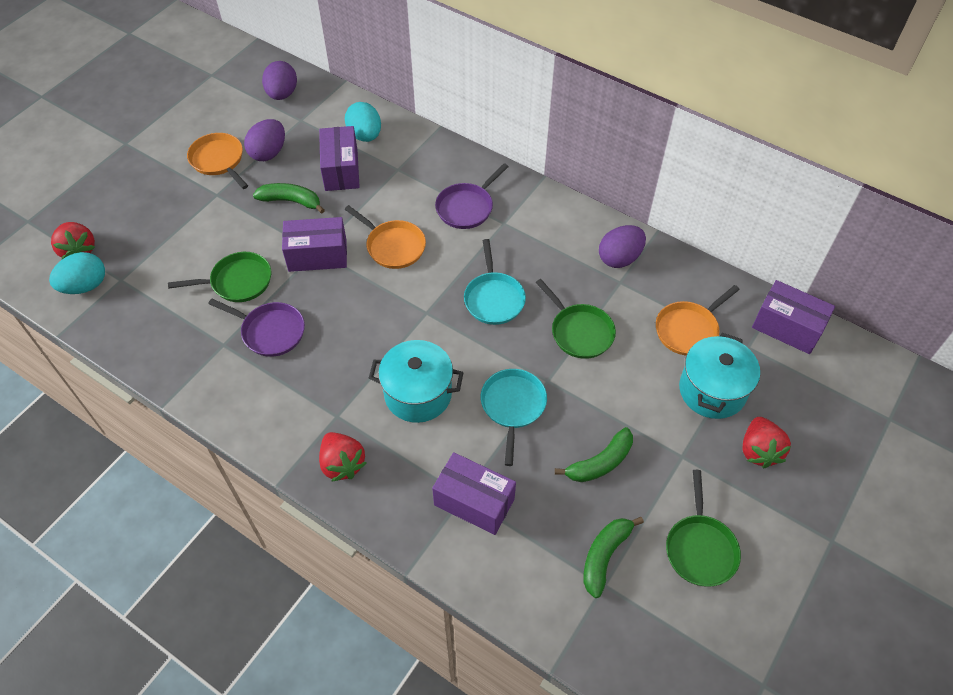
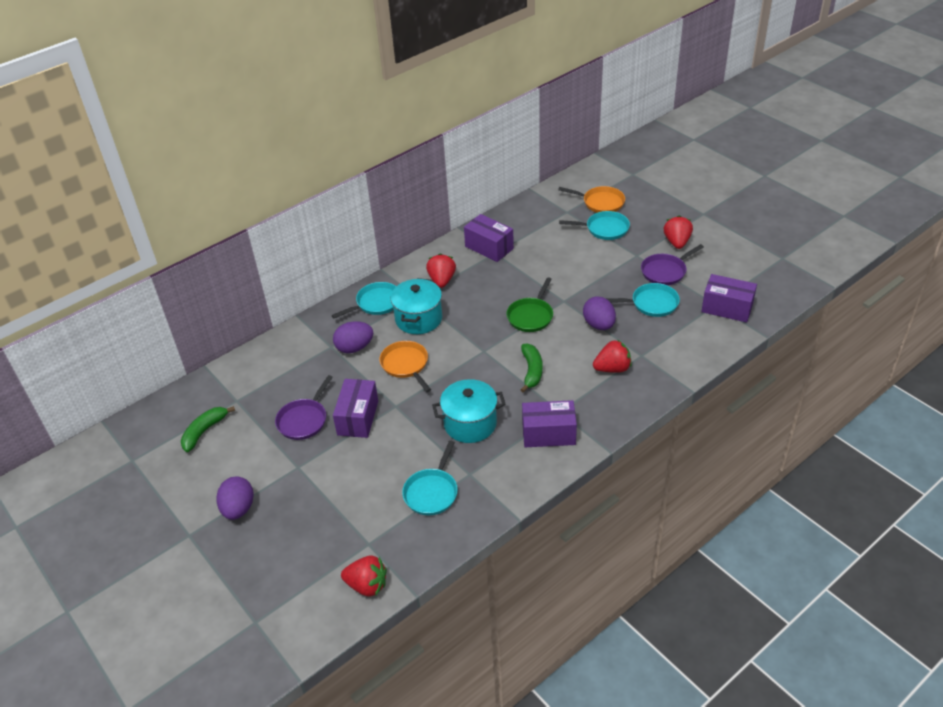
green banana: 3 -> 2
green pan: 3 -> 1
orange pan: 3 -> 2
red strawberry: 3 -> 4
turquoise egg: 2 -> 0
turquoise pan: 2 -> 4

